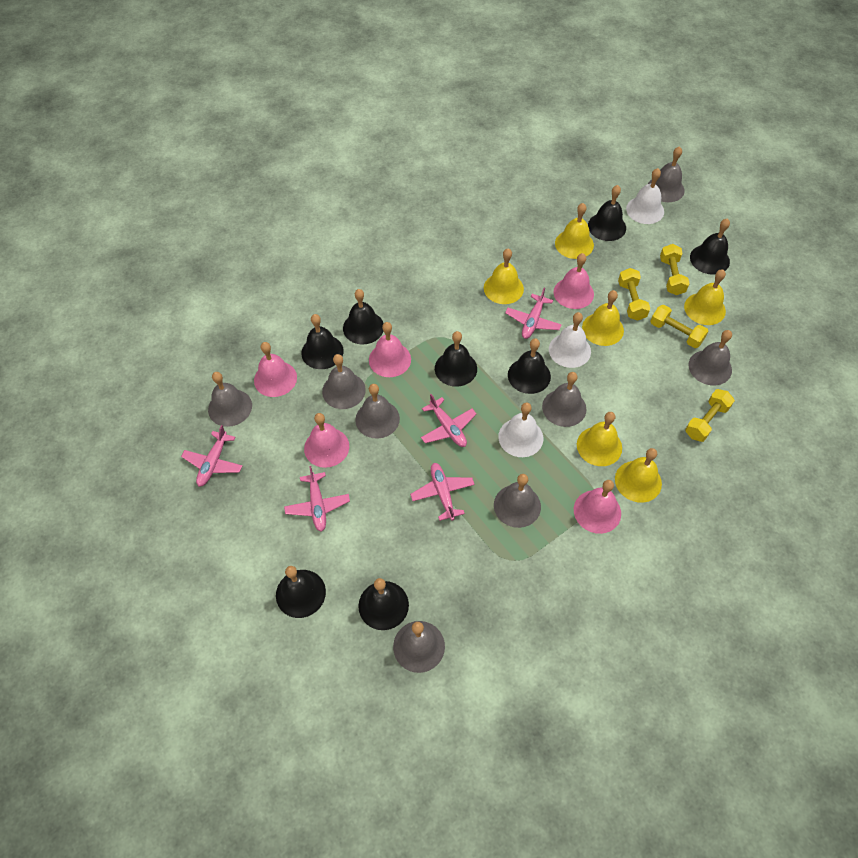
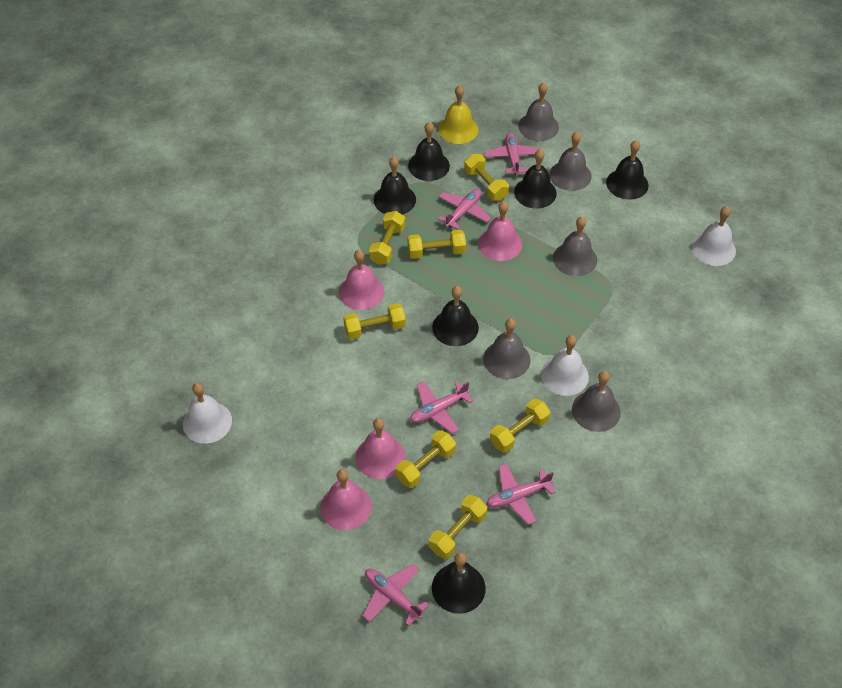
black bell: 8 -> 6
grey bell: 8 -> 5
pink bell: 5 -> 4
yellow bell: 6 -> 1
yellow dumbbell: 4 -> 7

